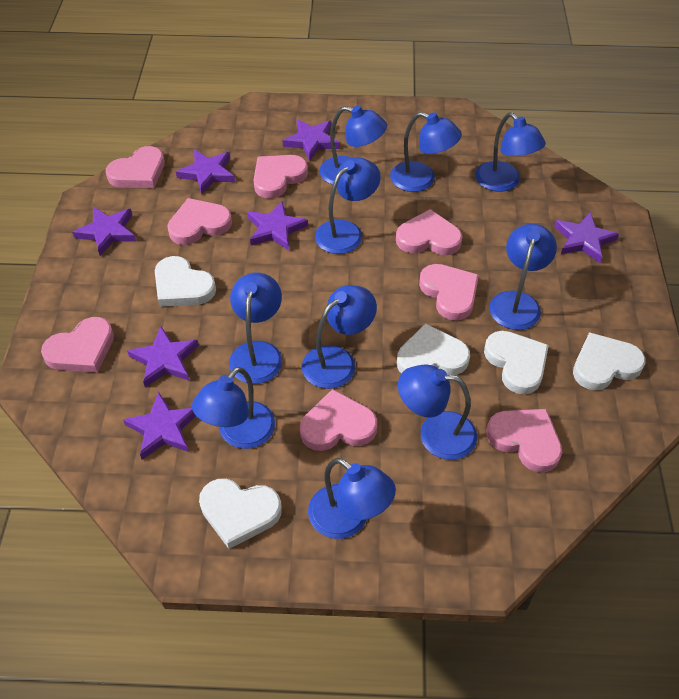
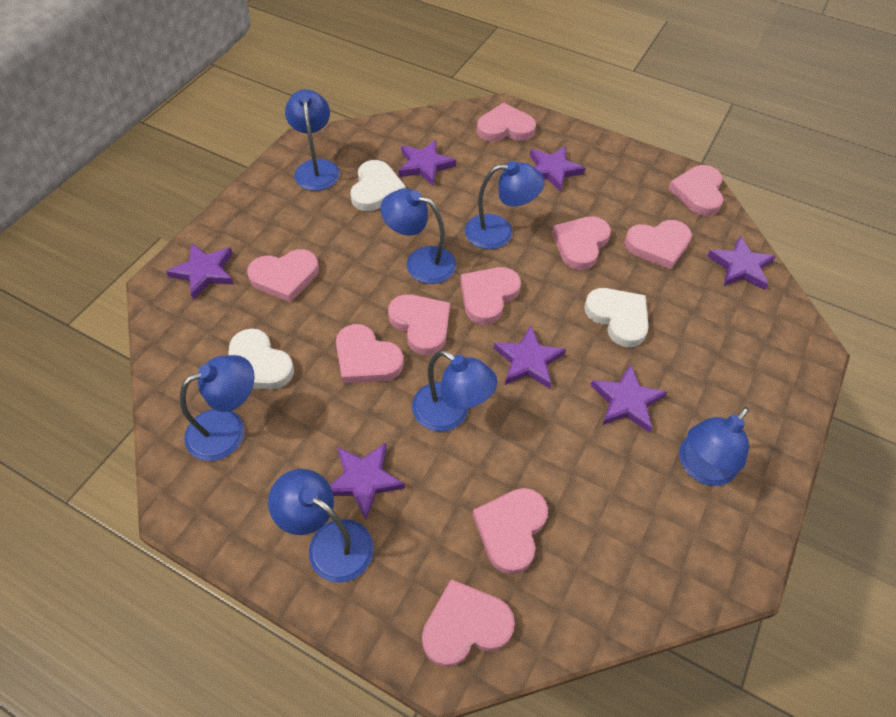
blue lamp: 10 -> 7
pink heart: 8 -> 10
white heart: 5 -> 3

